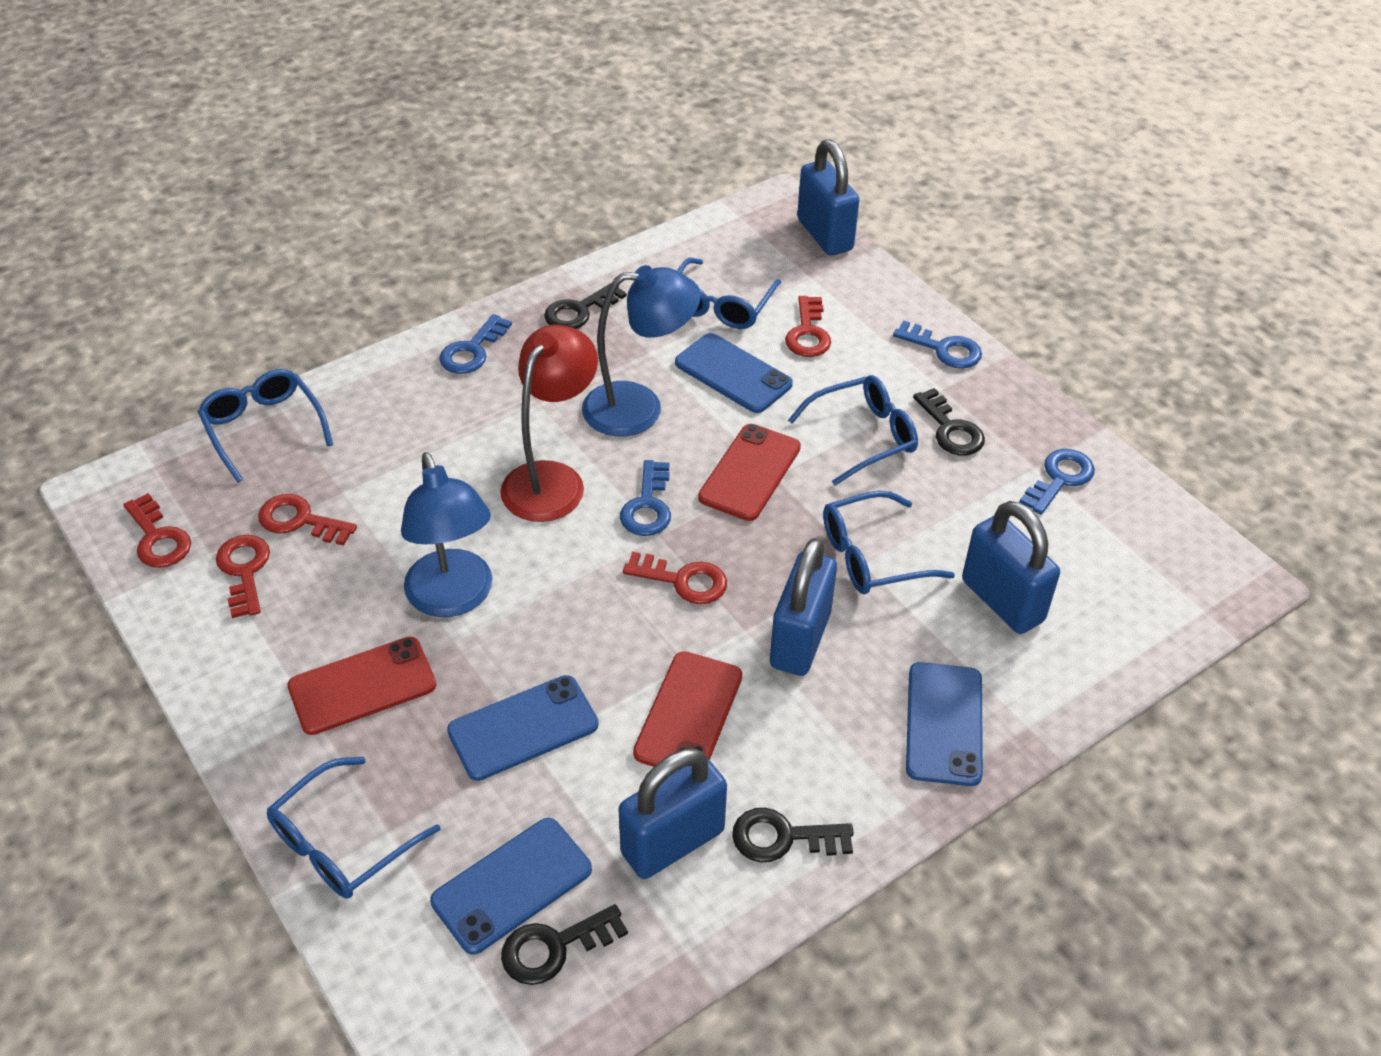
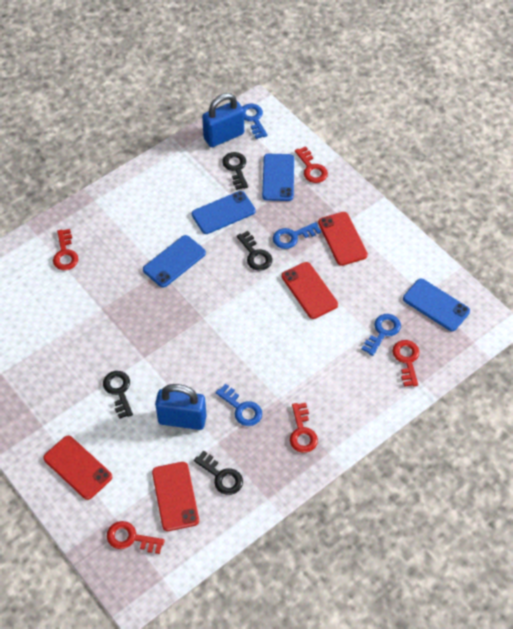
blue glasses: 5 -> 0
blue lamp: 2 -> 0
blue padlock: 4 -> 2
red lamp: 1 -> 0
red phone: 3 -> 4

